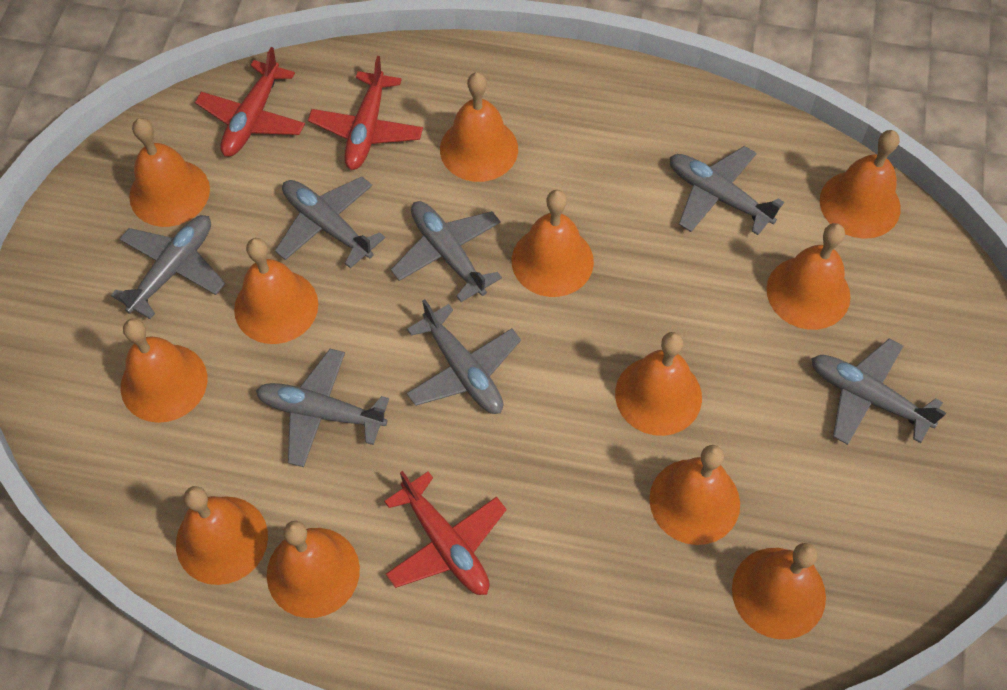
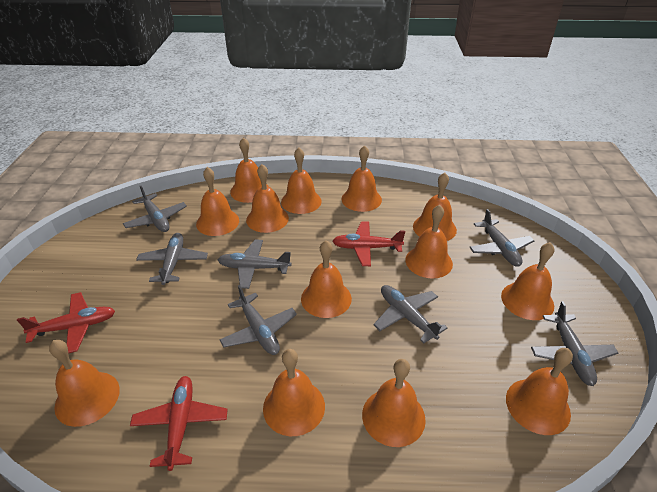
orange bell: 12 -> 13

